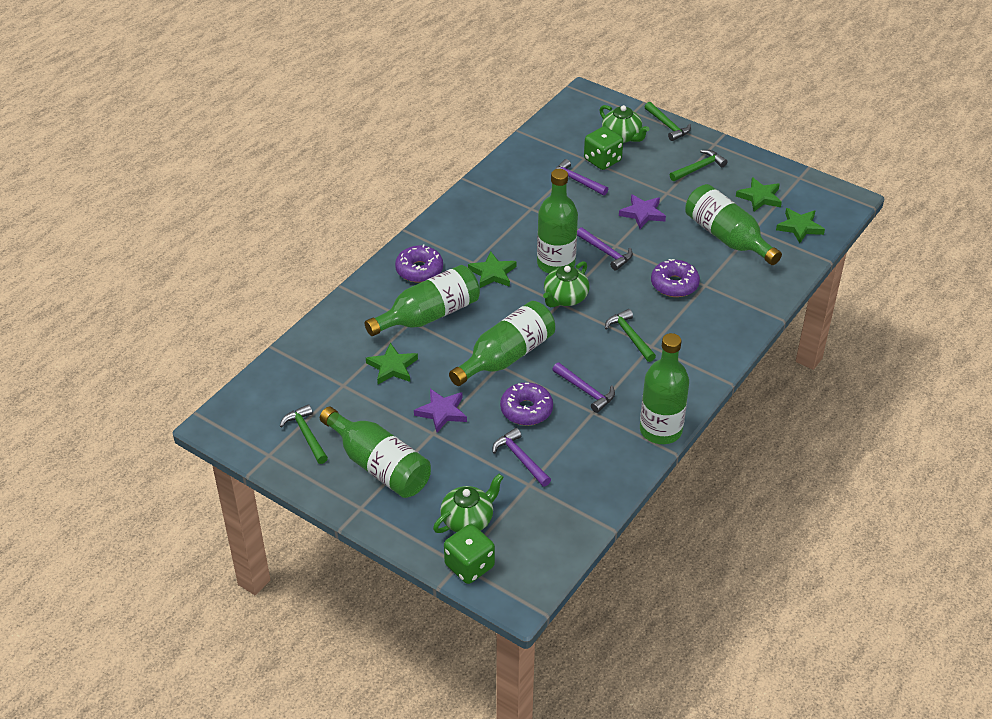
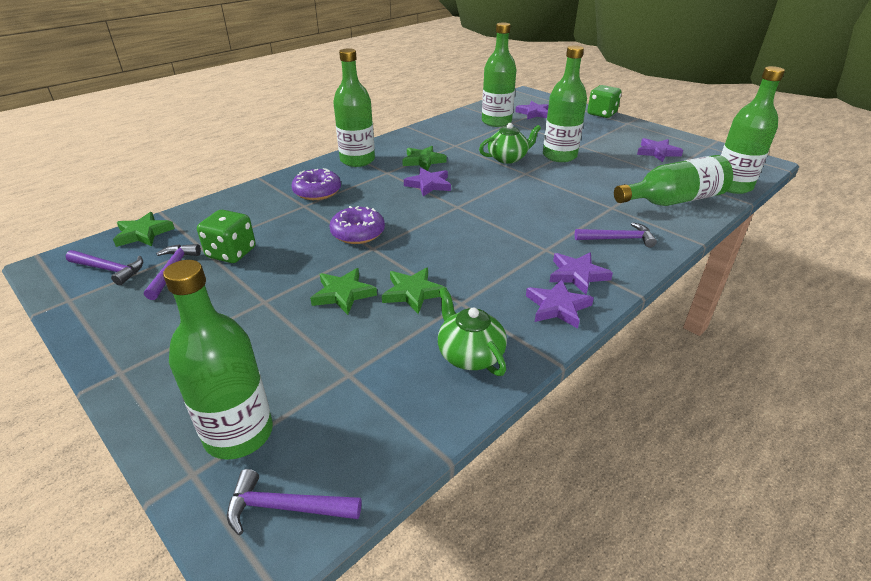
green hammer: 4 -> 0
green teapot: 3 -> 2
purple donut: 3 -> 2
purple star: 2 -> 5

